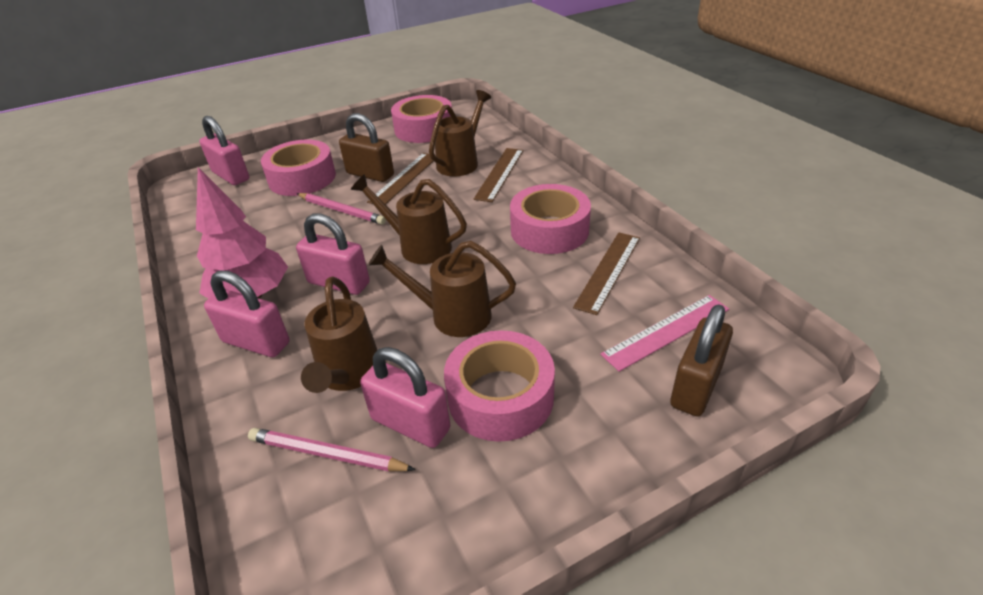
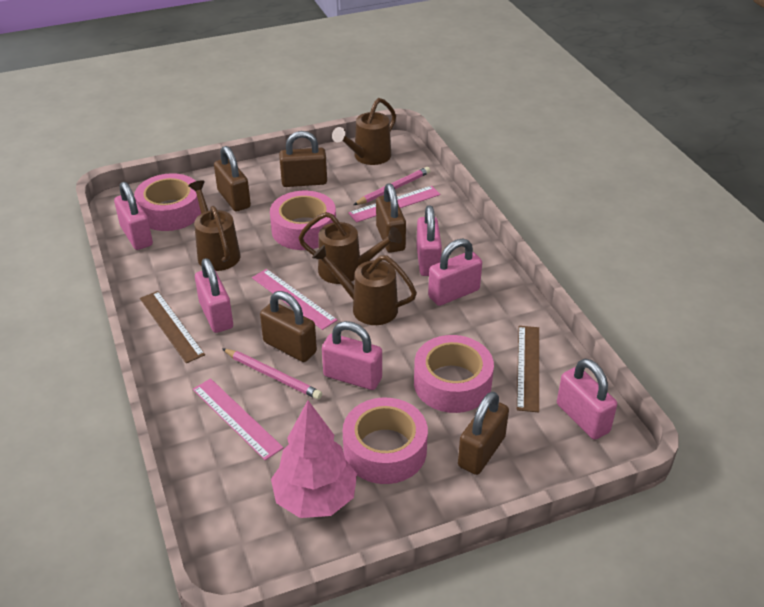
brown padlock: 2 -> 5
brown ruler: 3 -> 2
pink padlock: 4 -> 6
pink ruler: 1 -> 3

